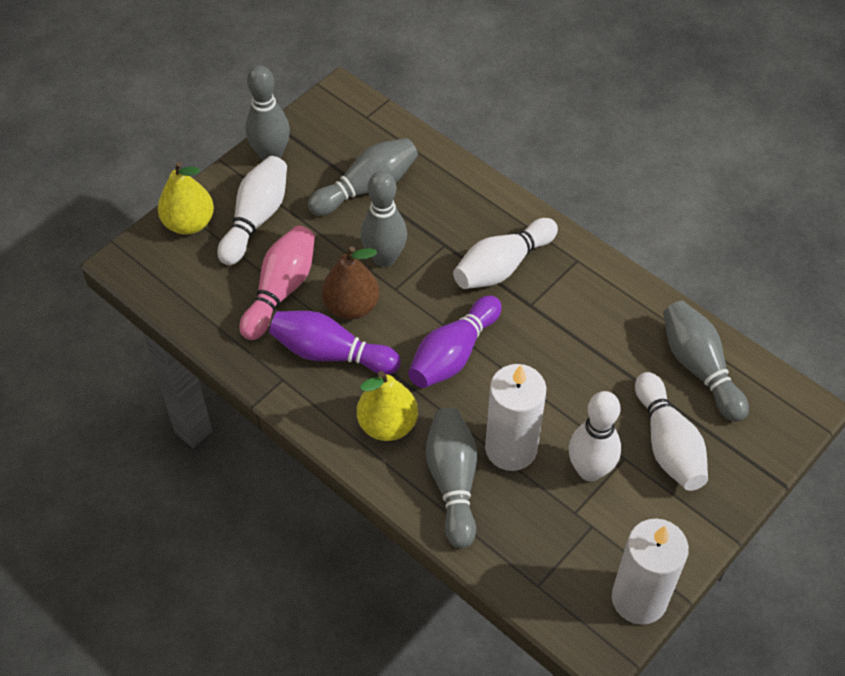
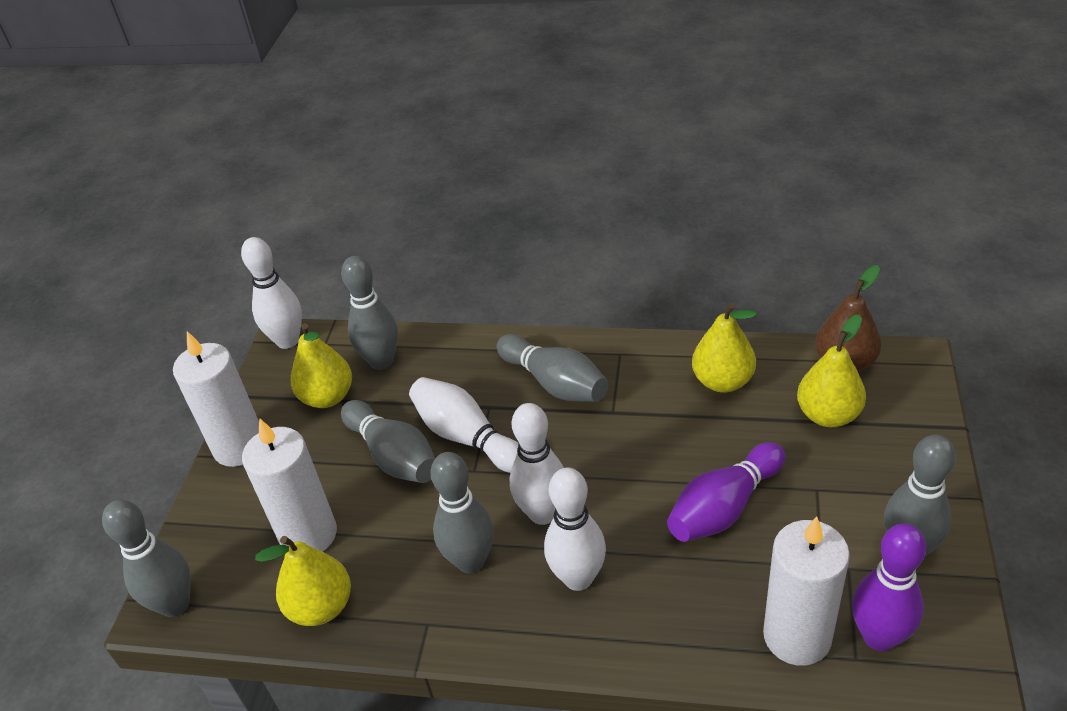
grey bowling pin: 5 -> 6
pink bowling pin: 1 -> 0
white candle: 2 -> 3
yellow pear: 2 -> 4

